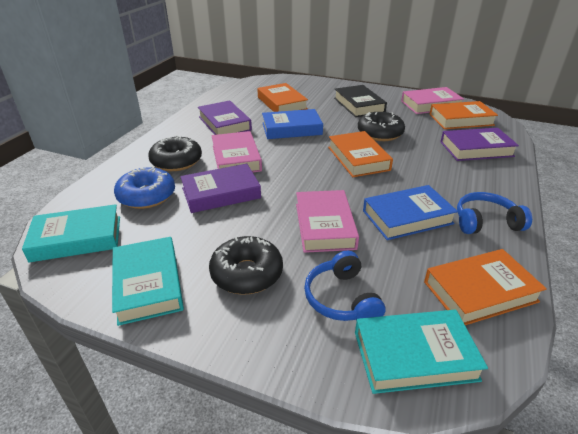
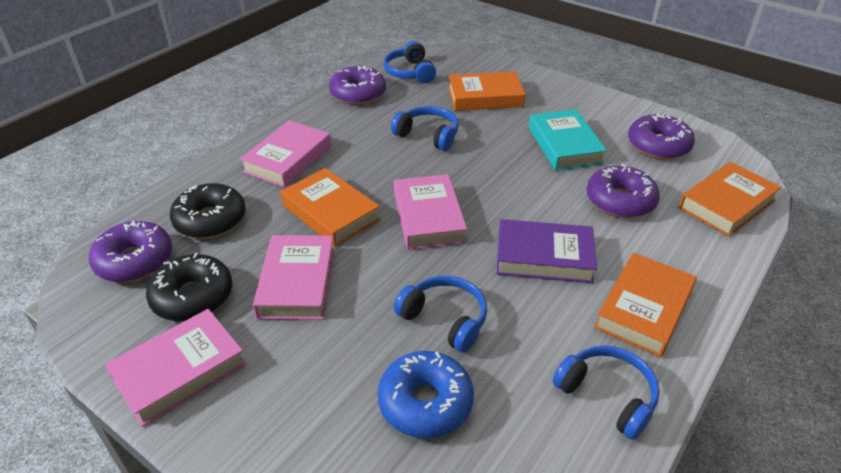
black book: 1 -> 0
black donut: 3 -> 2
blue book: 2 -> 0
blue headphones: 2 -> 4
pink book: 3 -> 4
purple book: 3 -> 1
purple donut: 0 -> 4
turquoise book: 3 -> 1

